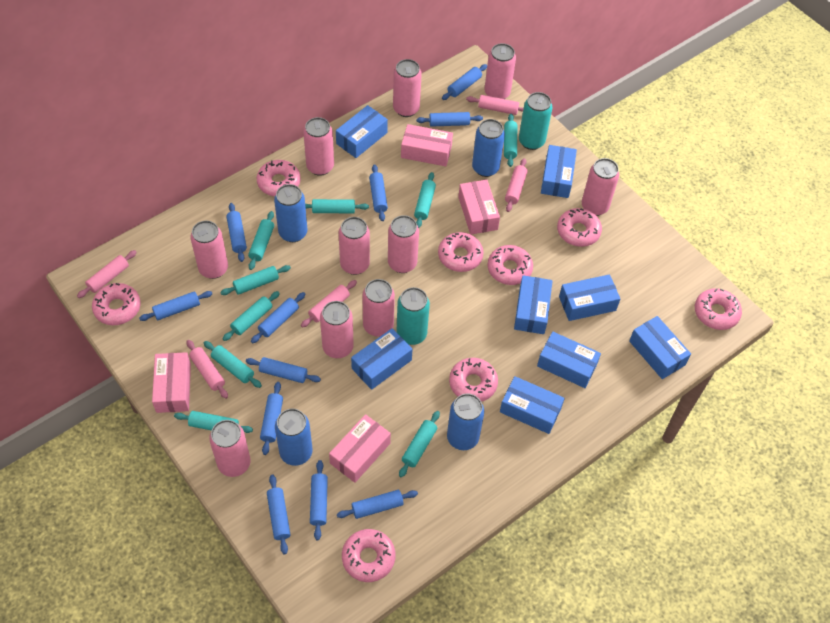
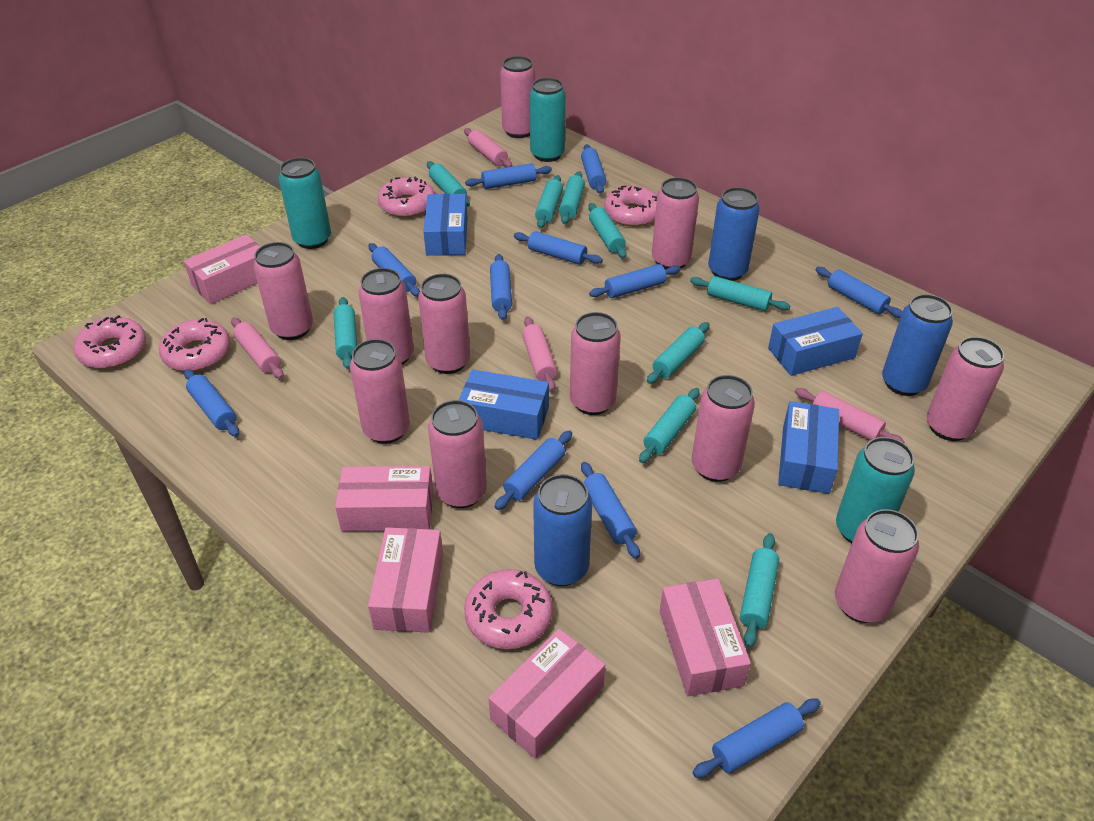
blue box: 8 -> 4
blue can: 4 -> 3
pink box: 4 -> 5
pink can: 10 -> 11
pink donut: 8 -> 5
pink rolling pin: 5 -> 4
turquoise can: 2 -> 3

